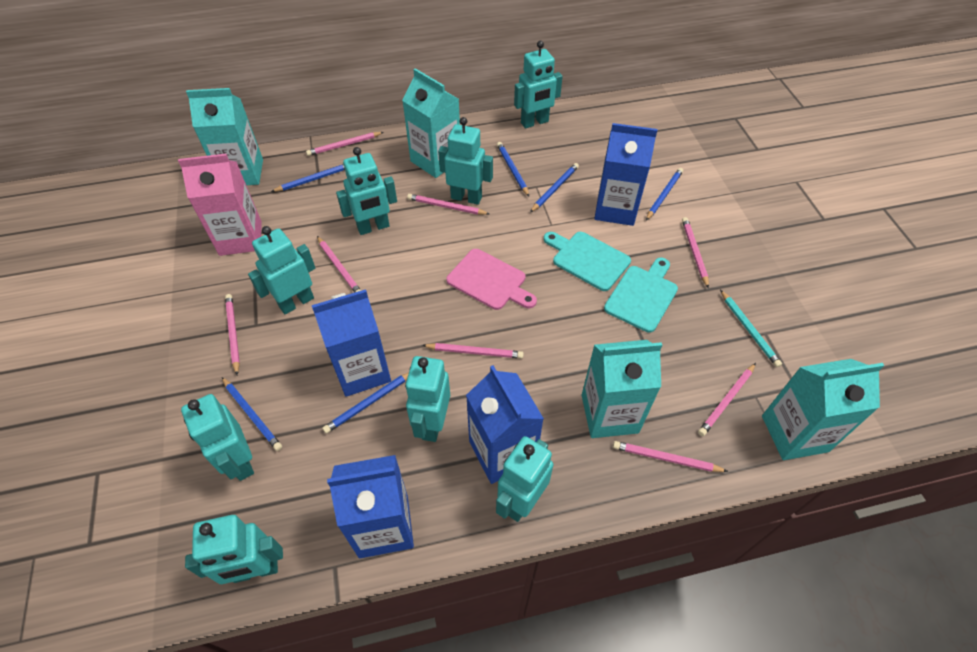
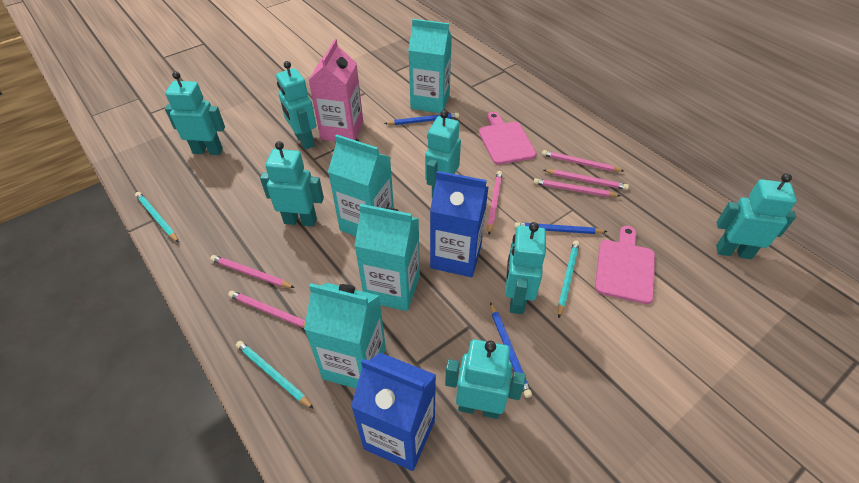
blue carton: 4 -> 2
blue pencil: 6 -> 3
pink cutting board: 1 -> 2
pink pencil: 8 -> 6
turquoise cutting board: 2 -> 0
turquoise pencil: 1 -> 3
turquoise robot: 8 -> 7

